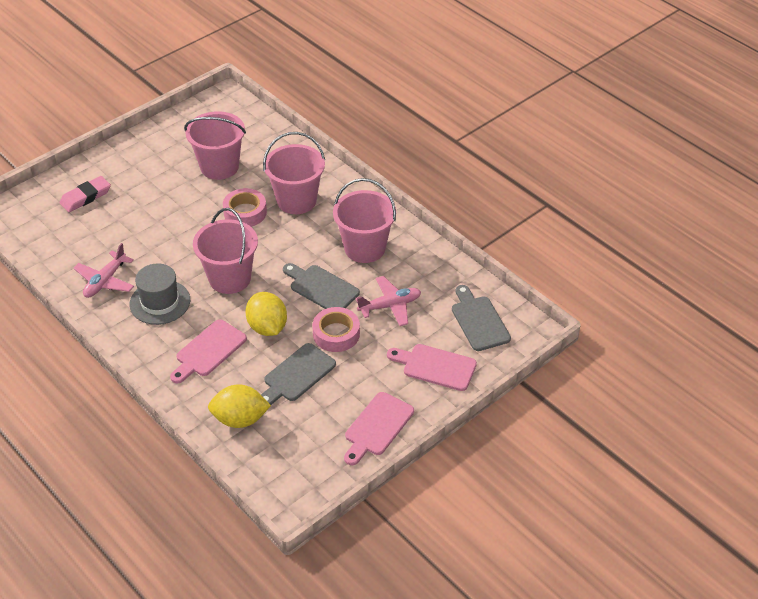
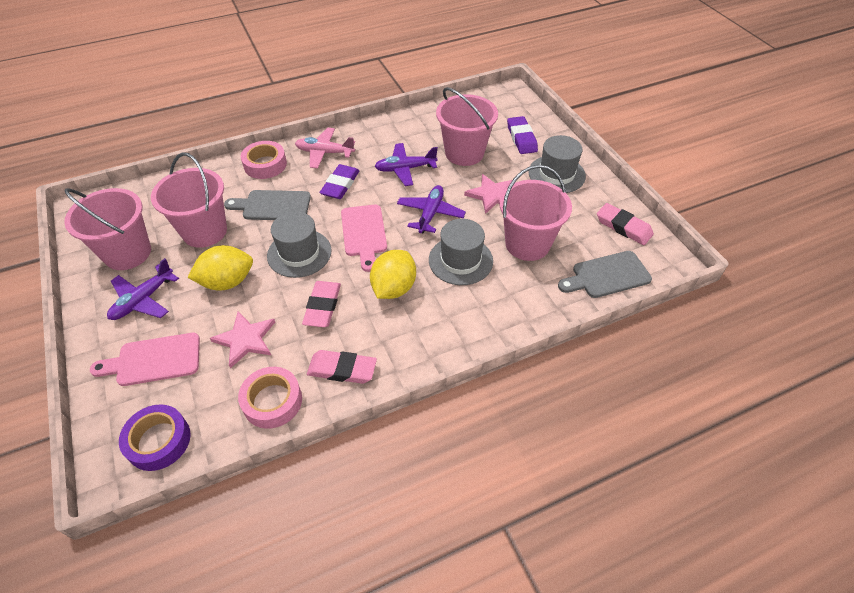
grey cutting board: 3 -> 2
grey hat: 1 -> 3
pink cutting board: 3 -> 2
pink eraser: 1 -> 3
pink plane: 2 -> 1
pink star: 0 -> 2
purple eraser: 0 -> 2
purple plane: 0 -> 3
purple tape: 0 -> 1

